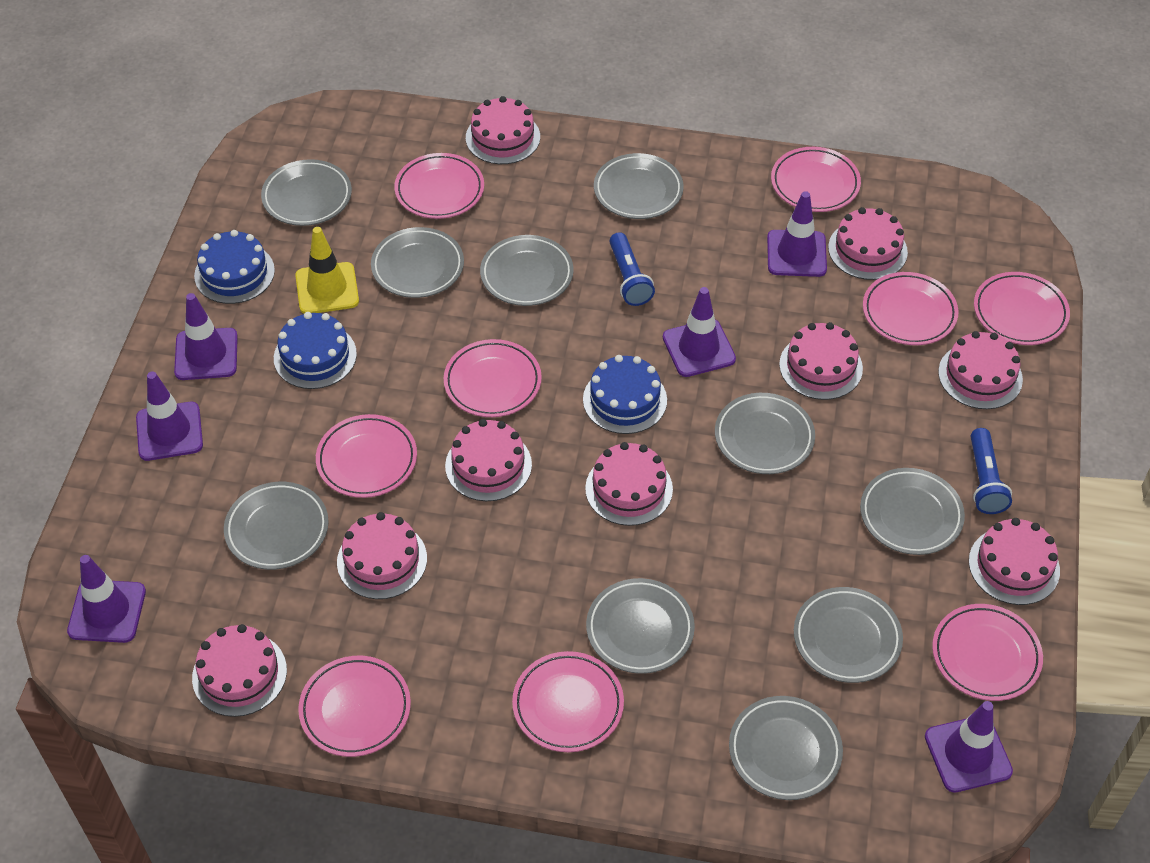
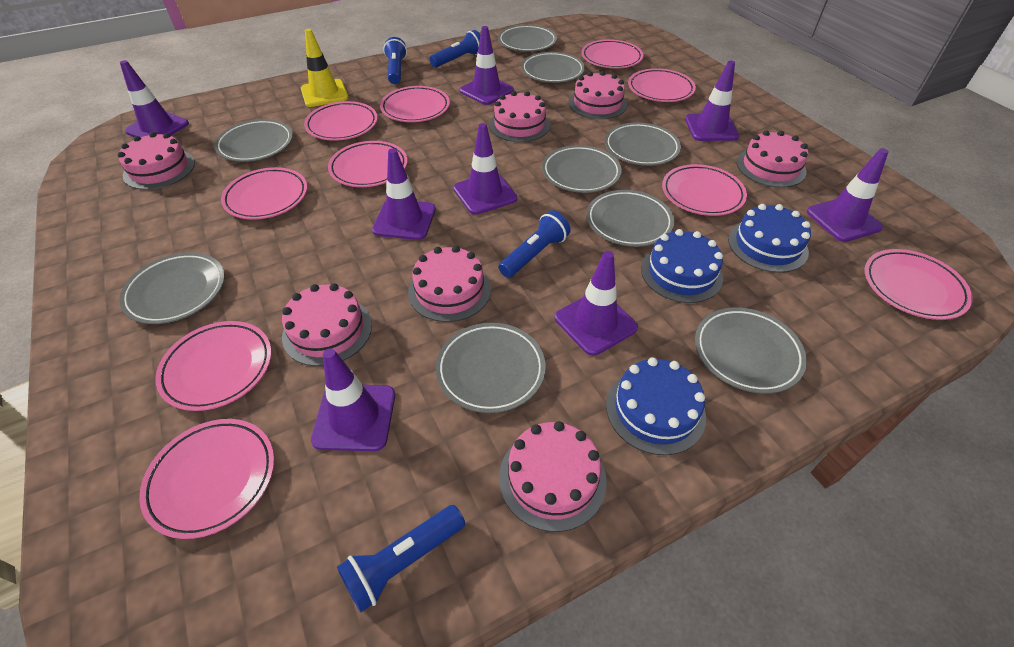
blue flashlight: 2 -> 4
grey plate: 10 -> 9
pink cake: 9 -> 7
pink plate: 9 -> 10
purple traffic cone: 6 -> 8

